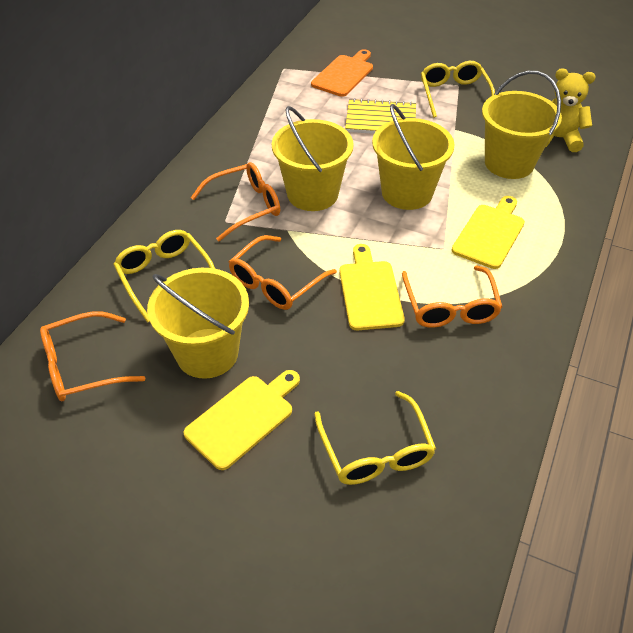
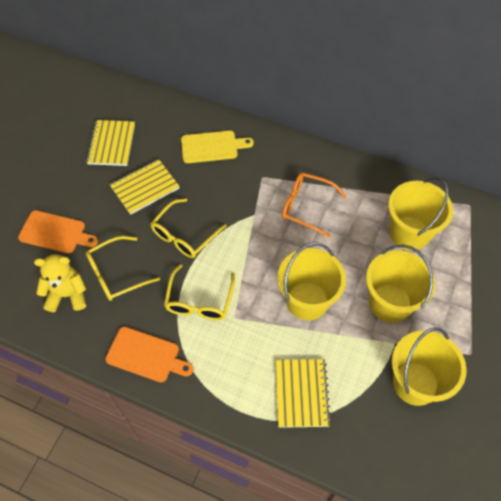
orange cutting board: 1 -> 2
orange glasses: 4 -> 1
yellow cutting board: 3 -> 1
yellow notebook: 1 -> 3

